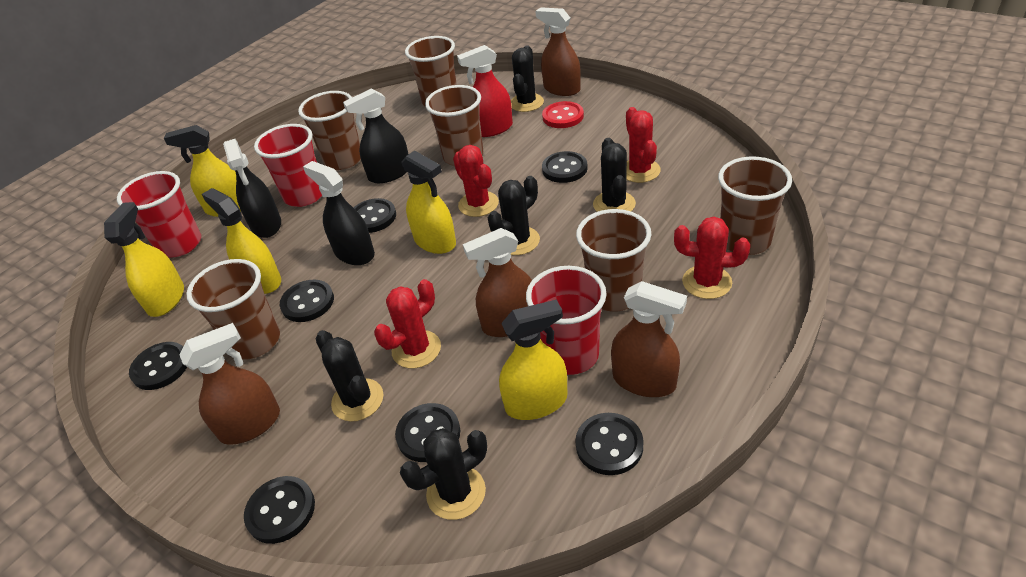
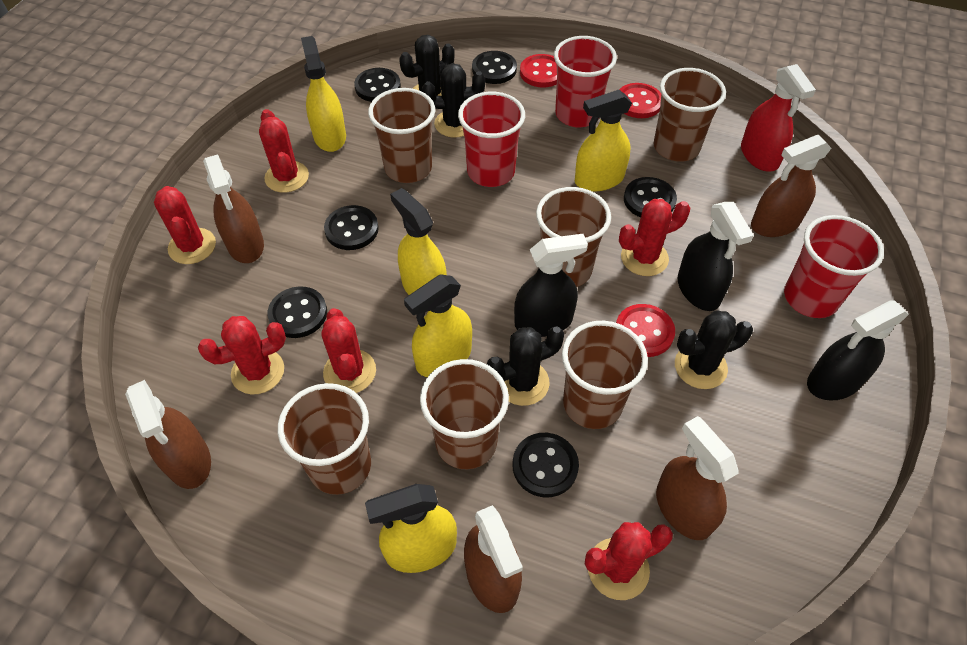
black button: 7 -> 6
black cactus: 5 -> 4
brown spray bottle: 4 -> 5
red button: 1 -> 3
red cactus: 4 -> 6

